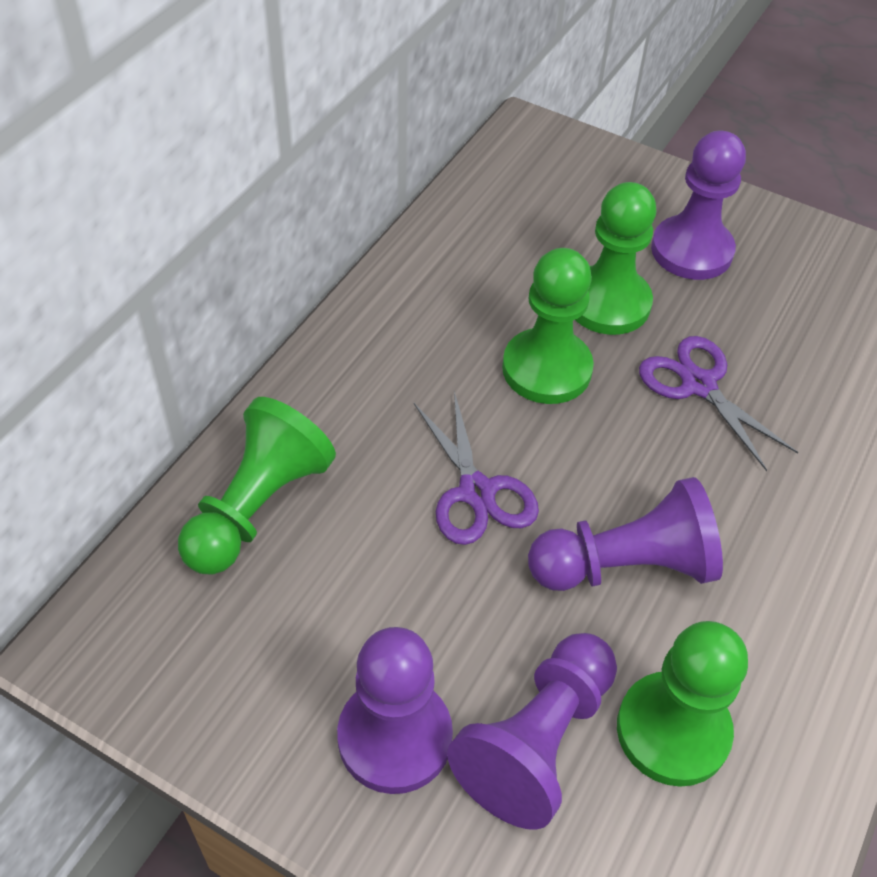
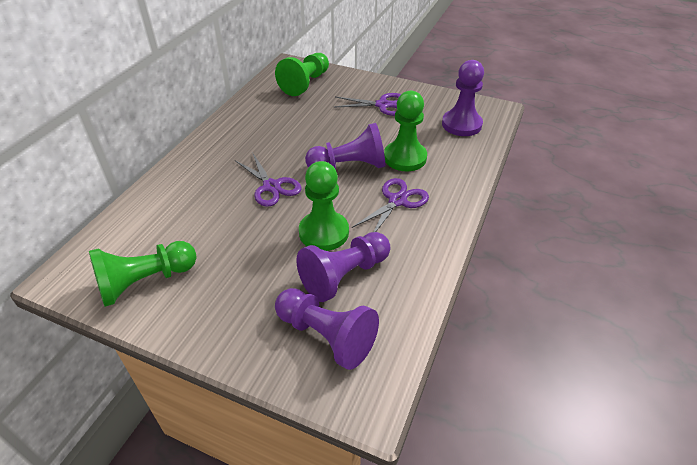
purple scissors: 2 -> 3

